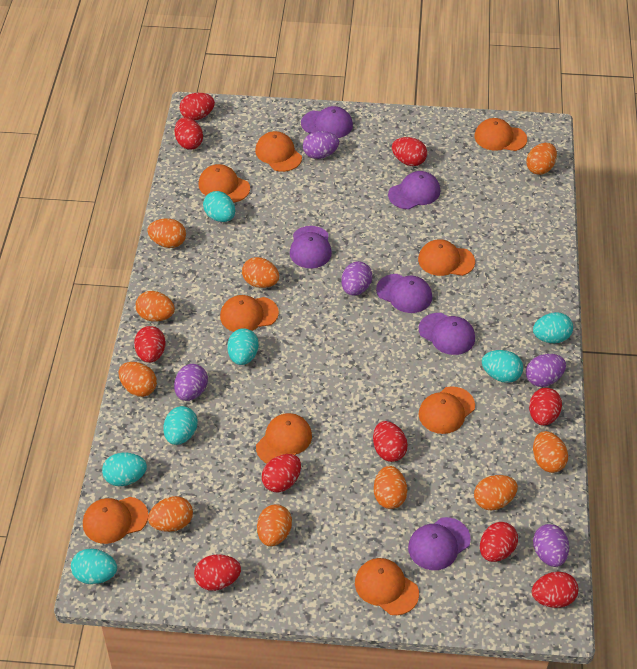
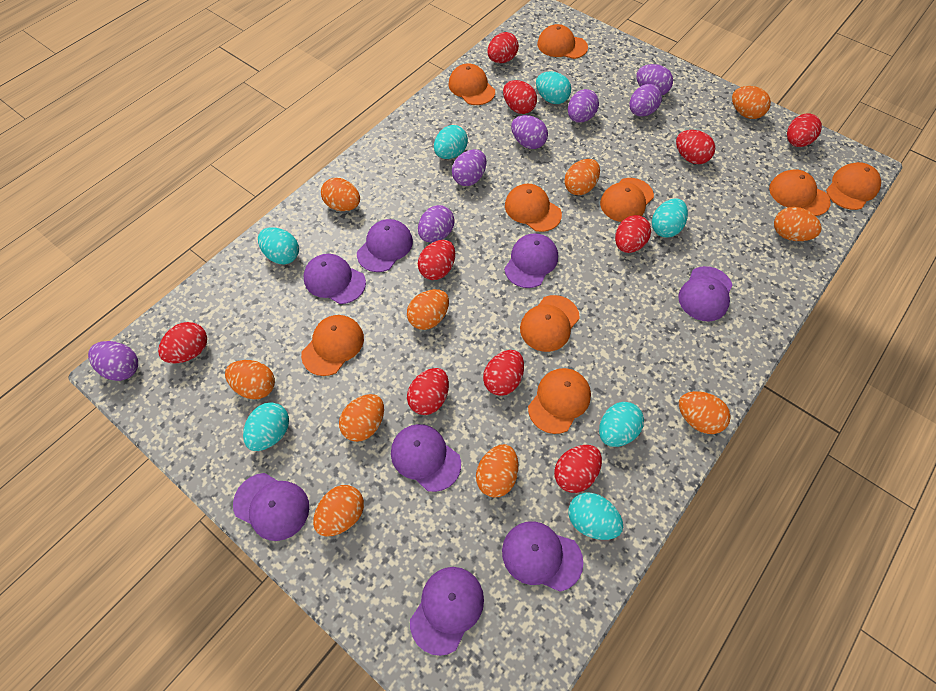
purple cap: 6 -> 8
purple egg: 5 -> 7

